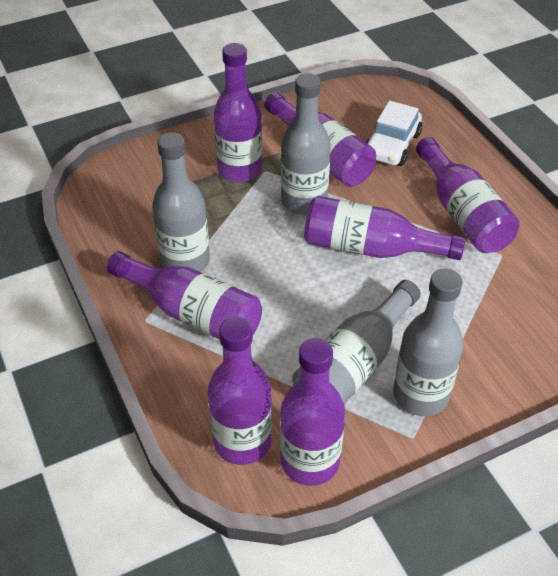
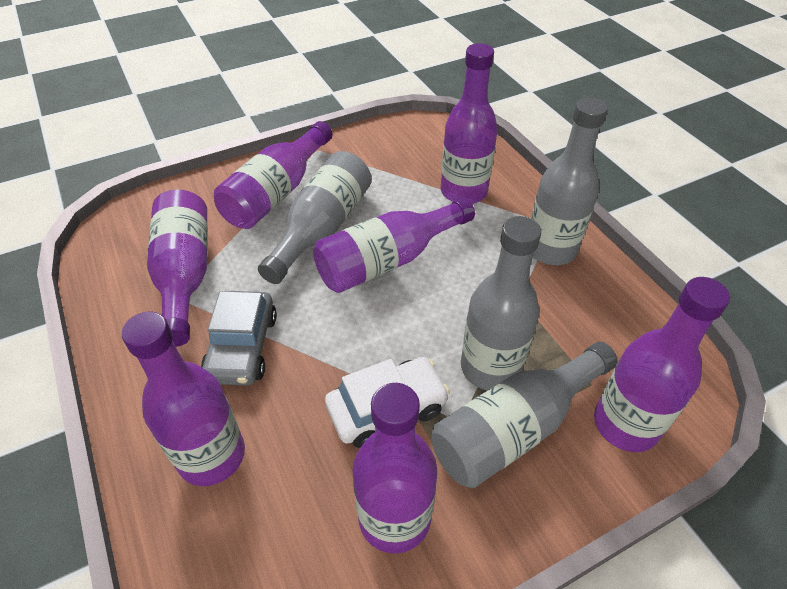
grey car: 0 -> 1

